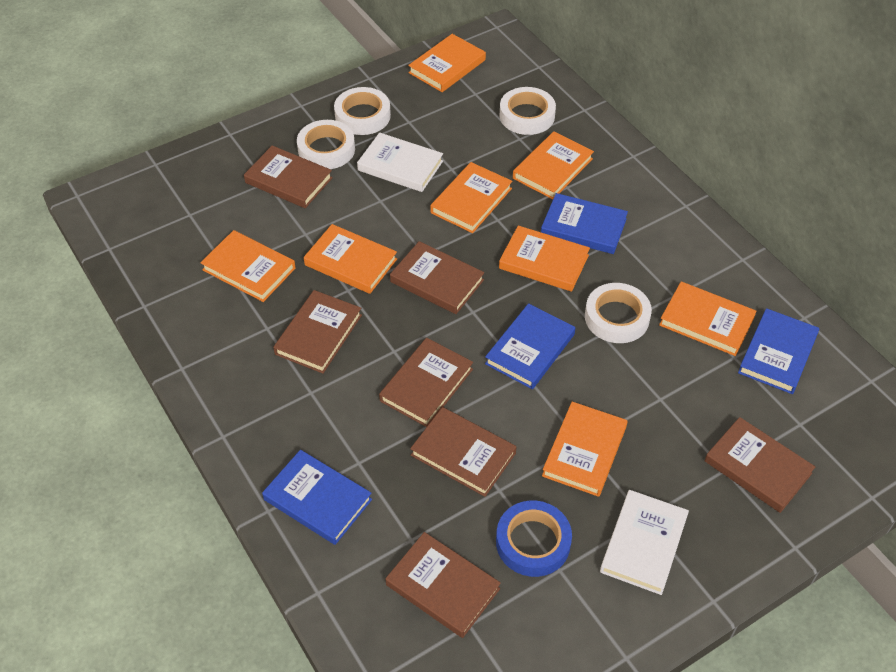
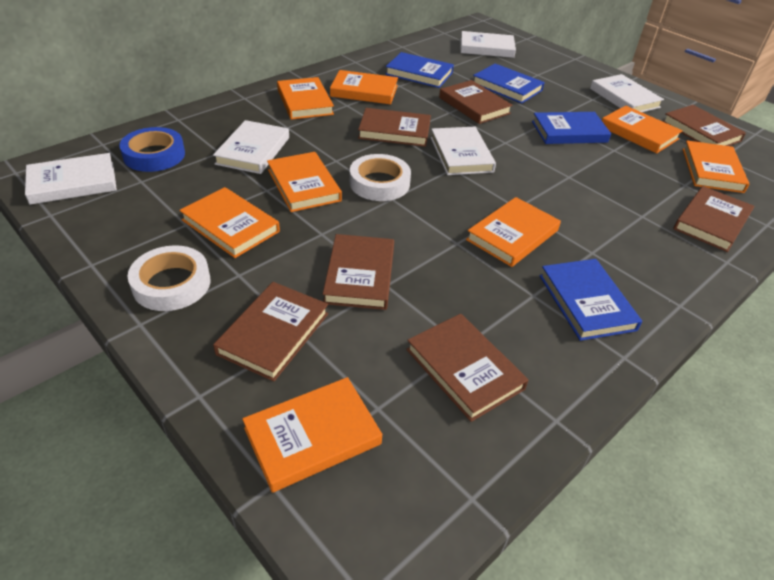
white book: 2 -> 5
white tape: 4 -> 2

